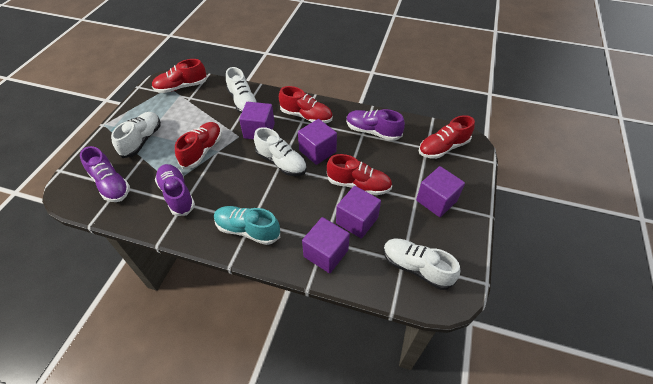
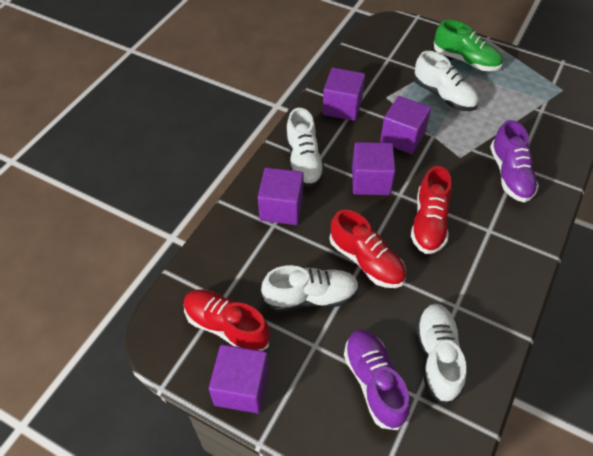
green shoe: 0 -> 1
purple shoe: 3 -> 2
red shoe: 5 -> 3
turquoise shoe: 1 -> 0

